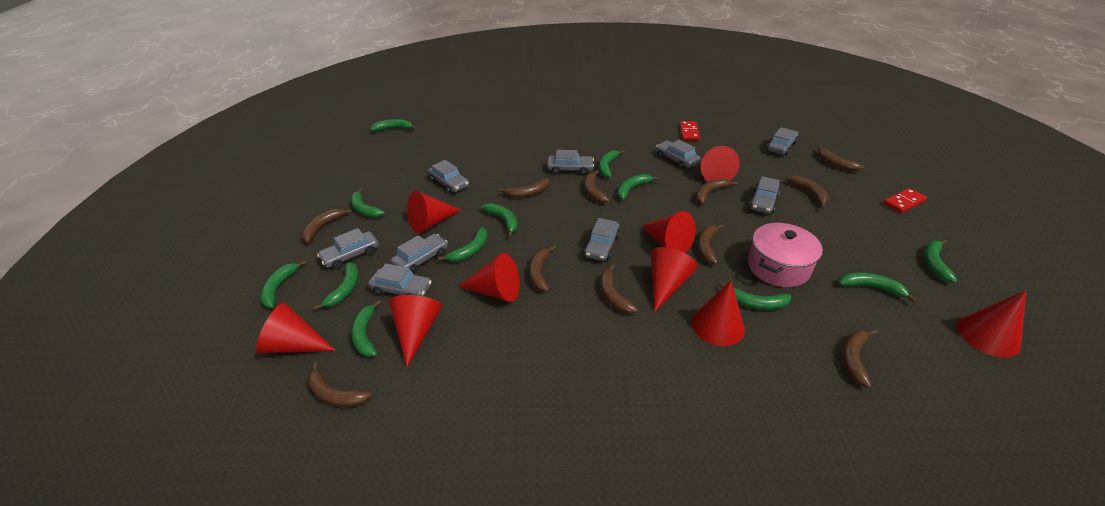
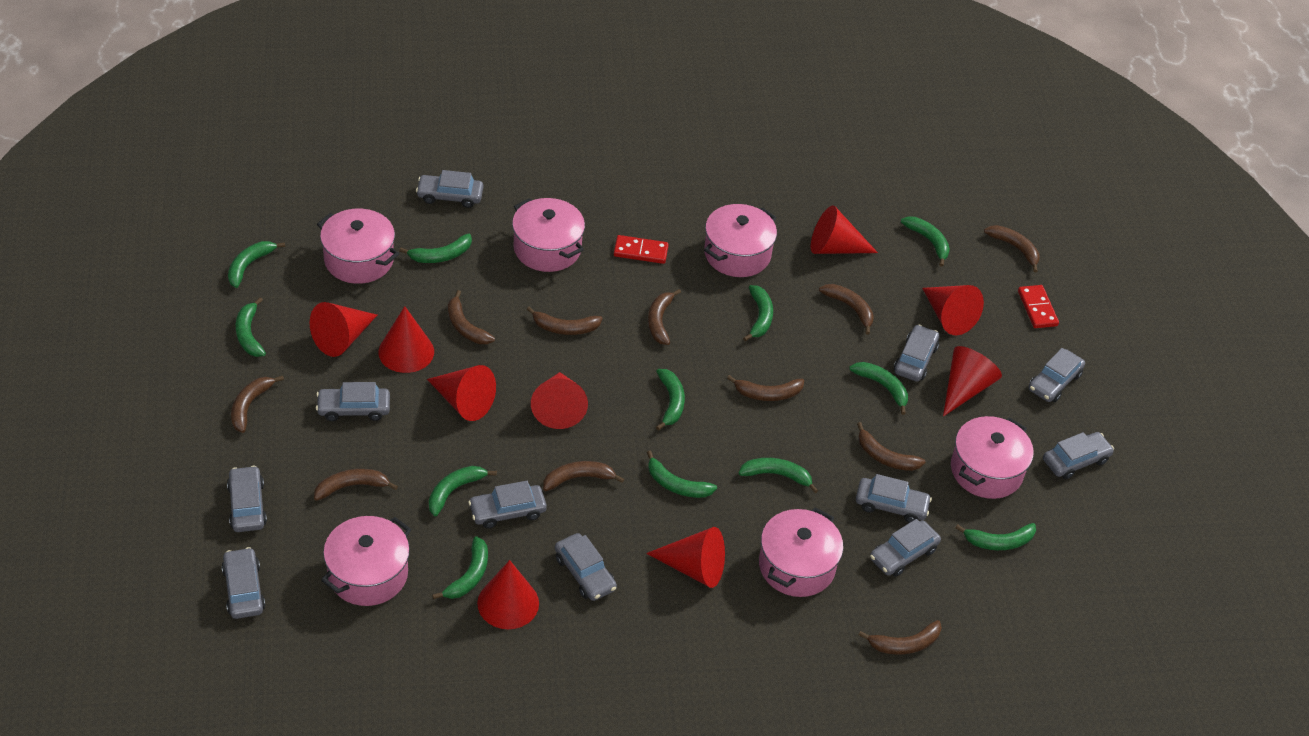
grey car: 9 -> 11
pink pot: 1 -> 6

